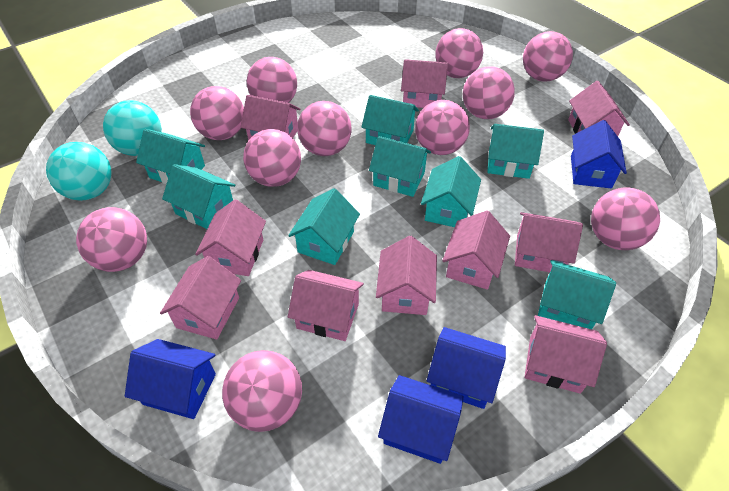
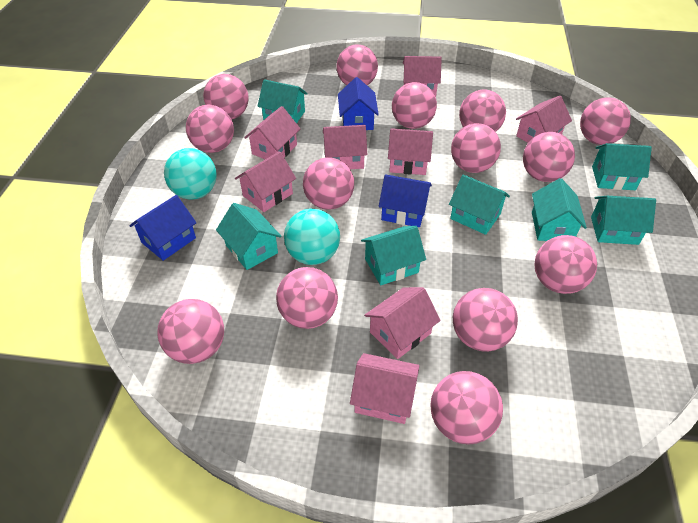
blue house: 4 -> 3
pink ball: 11 -> 14
pink house: 10 -> 8
turquoise house: 8 -> 7

